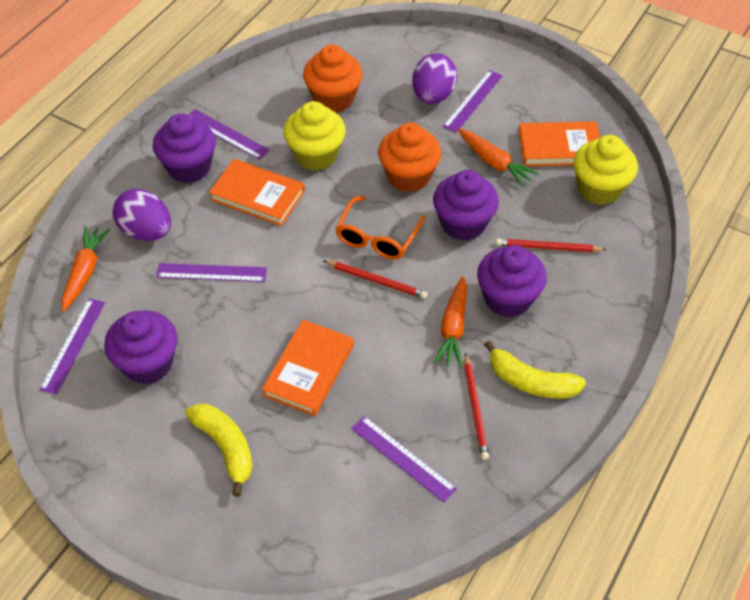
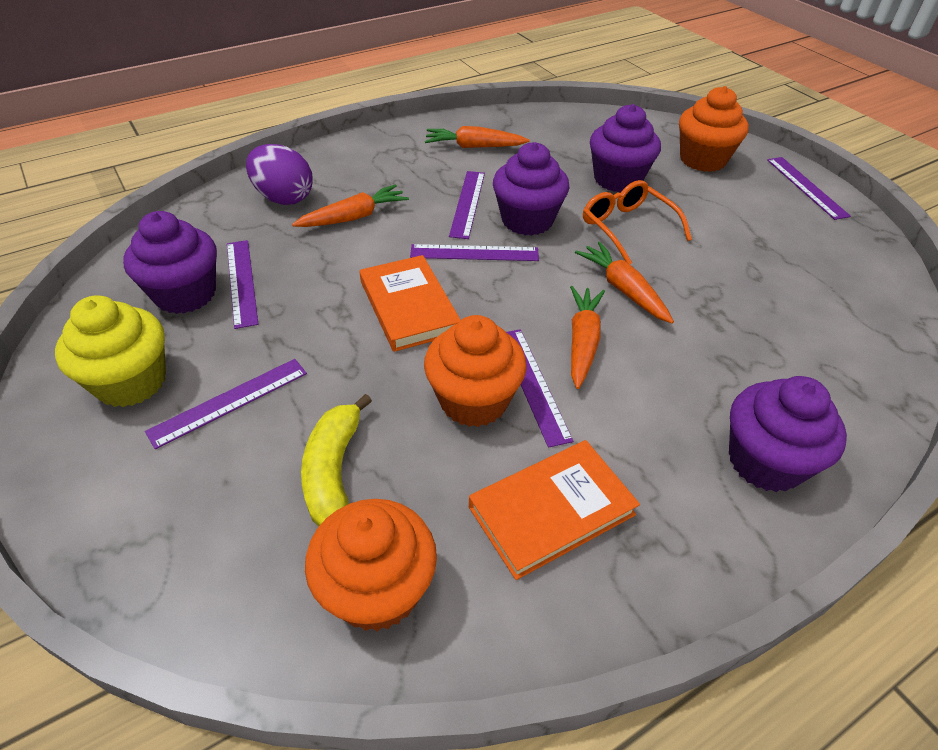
orange book: 3 -> 2
orange carrot: 3 -> 4
orange cupcake: 2 -> 3
purple egg: 2 -> 1
purple ruler: 5 -> 6
red pencil: 3 -> 0
yellow banana: 2 -> 1
yellow cupcake: 2 -> 1

